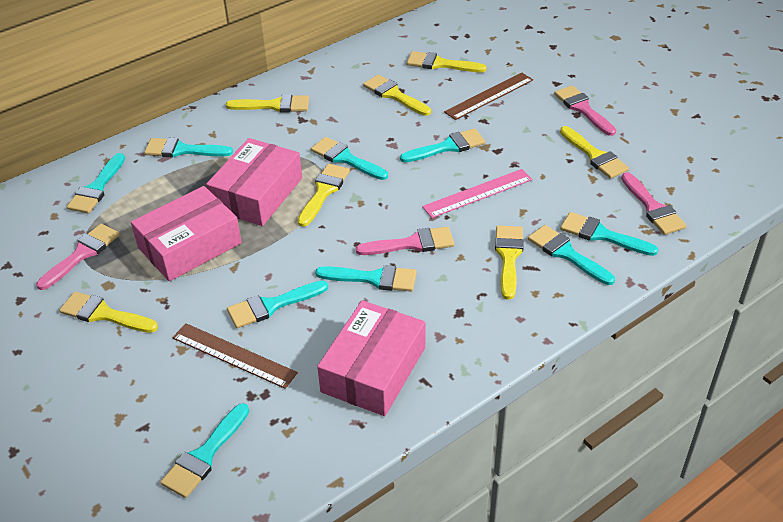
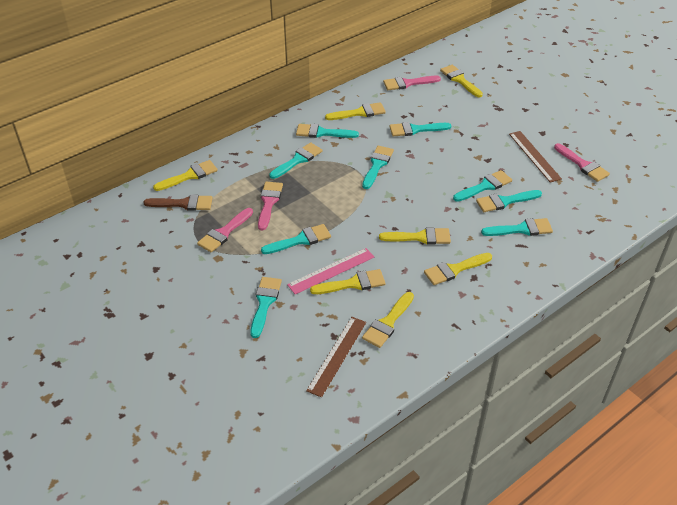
brown brush: 0 -> 1
pink box: 3 -> 0

